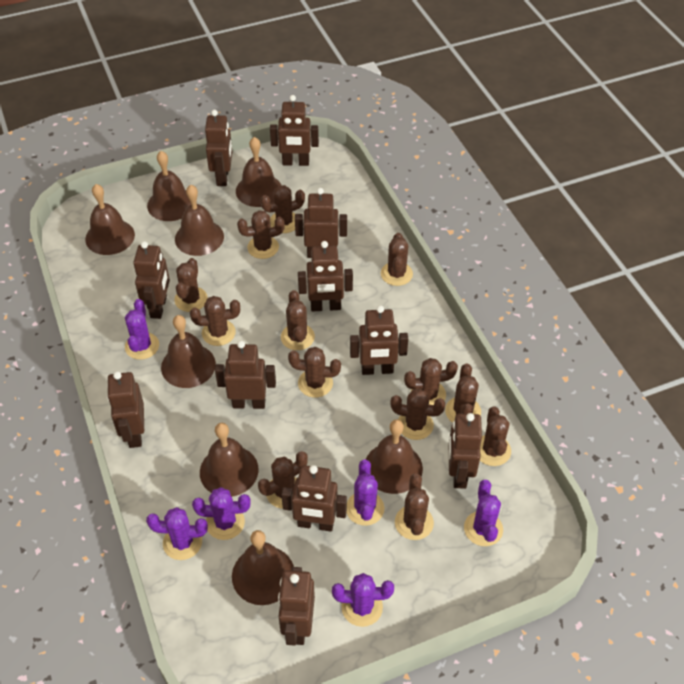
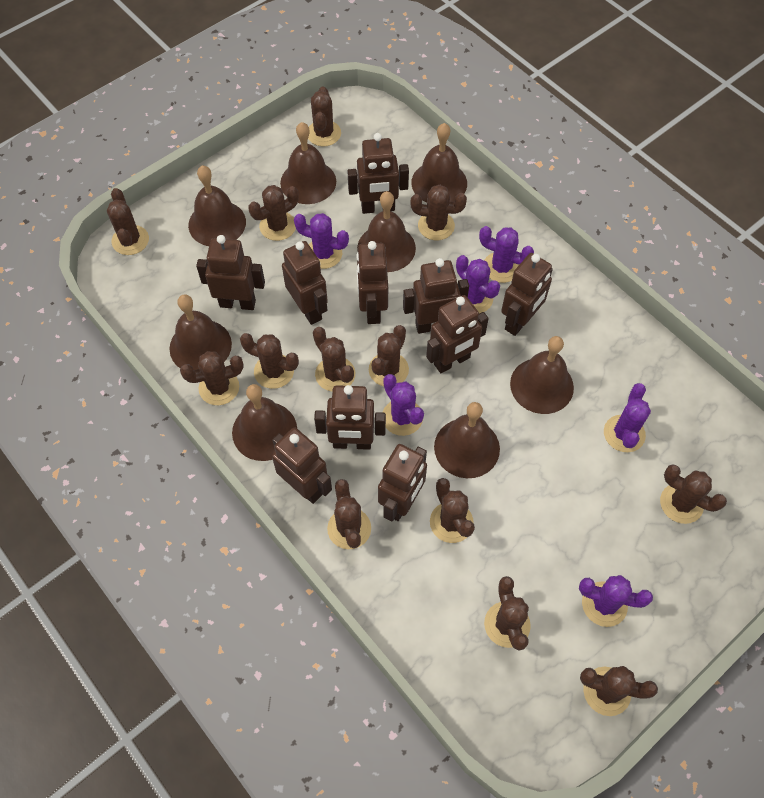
brown robot: 11 -> 10

